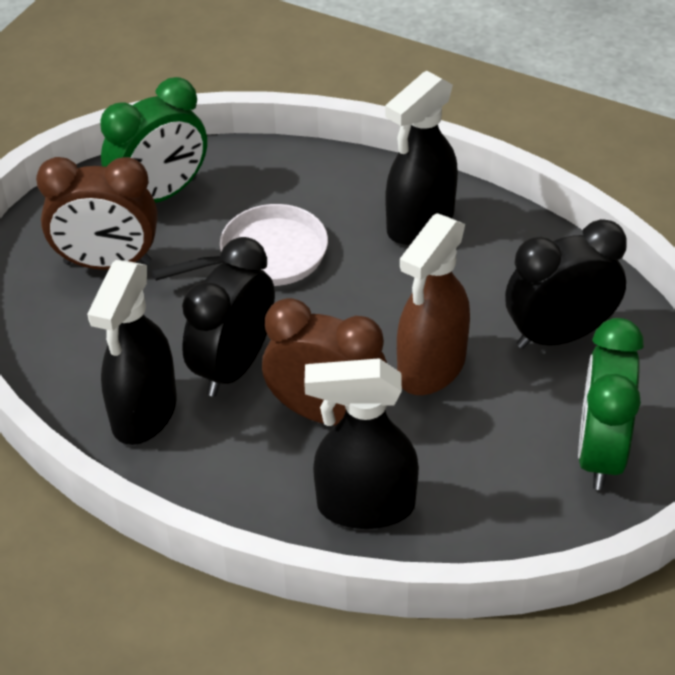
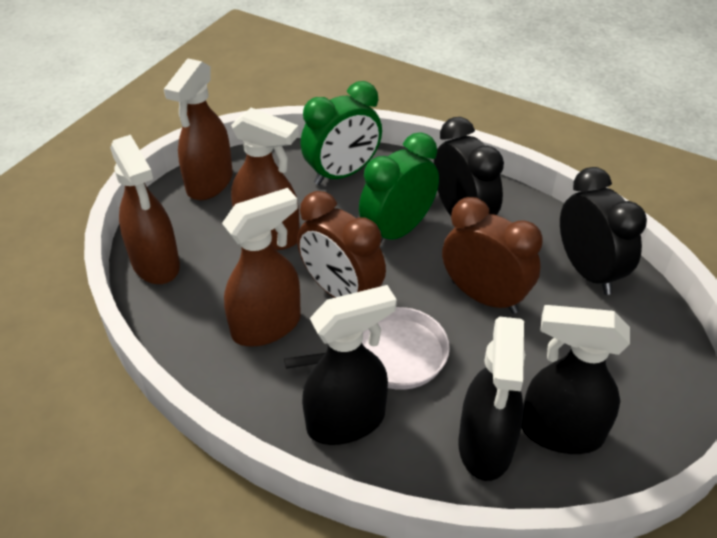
brown spray bottle: 1 -> 4

